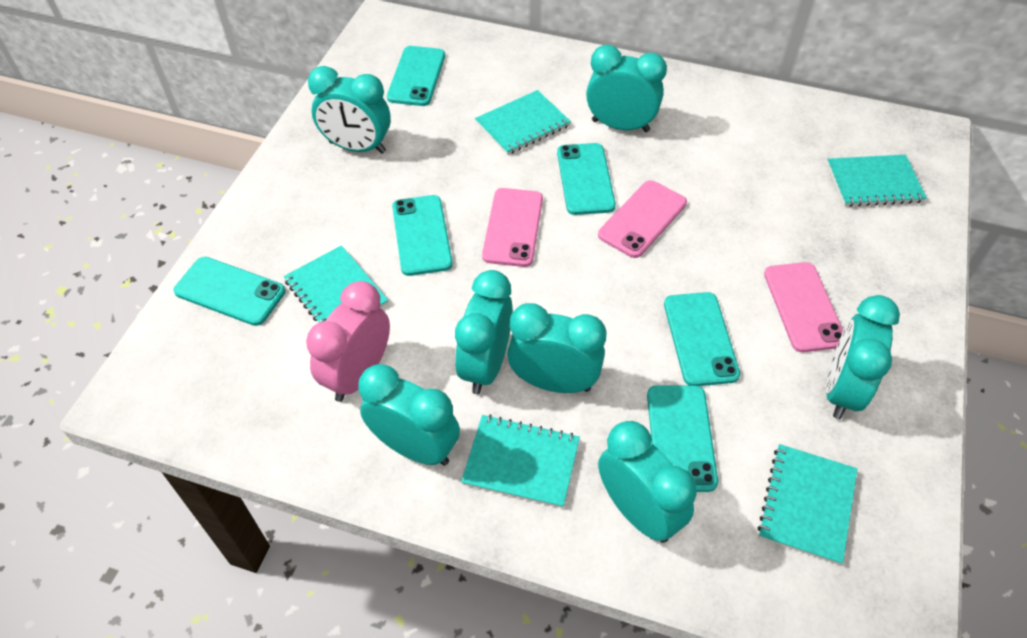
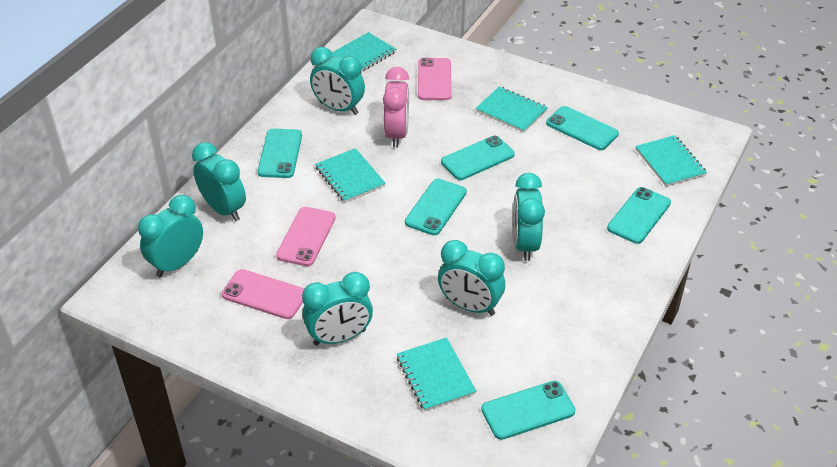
turquoise clock: 7 -> 6

